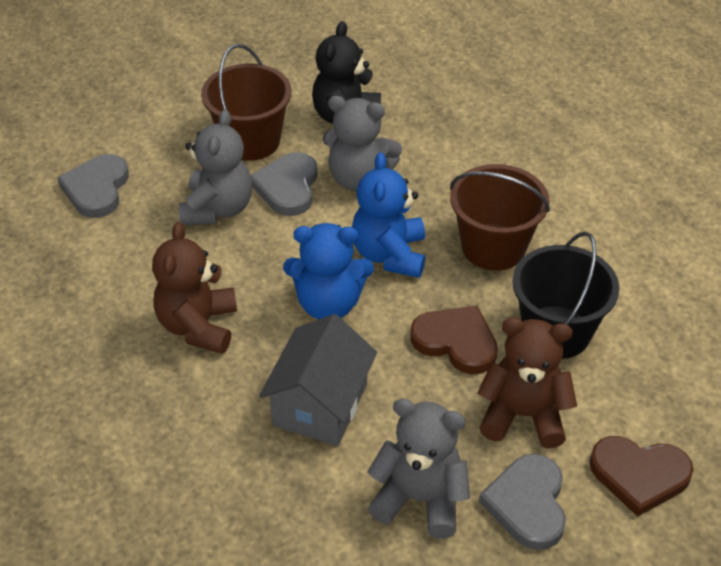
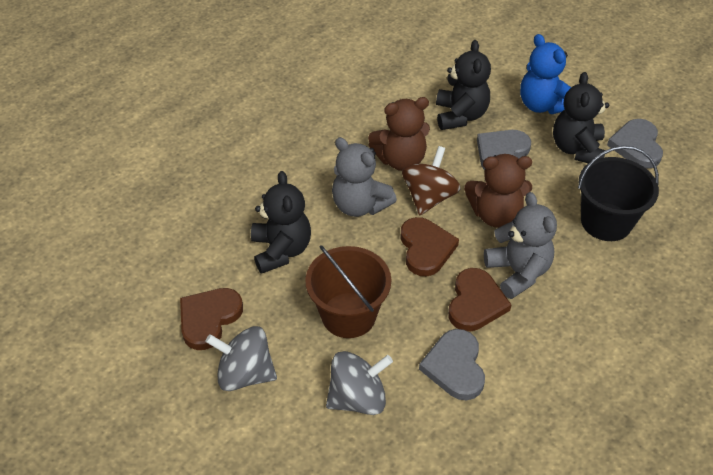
black teddy bear: 1 -> 3
blue teddy bear: 2 -> 1
brown bucket: 2 -> 1
brown heart: 2 -> 3
brown spinning top: 0 -> 1
grey house: 1 -> 0
grey spinning top: 0 -> 2
grey teddy bear: 3 -> 2

